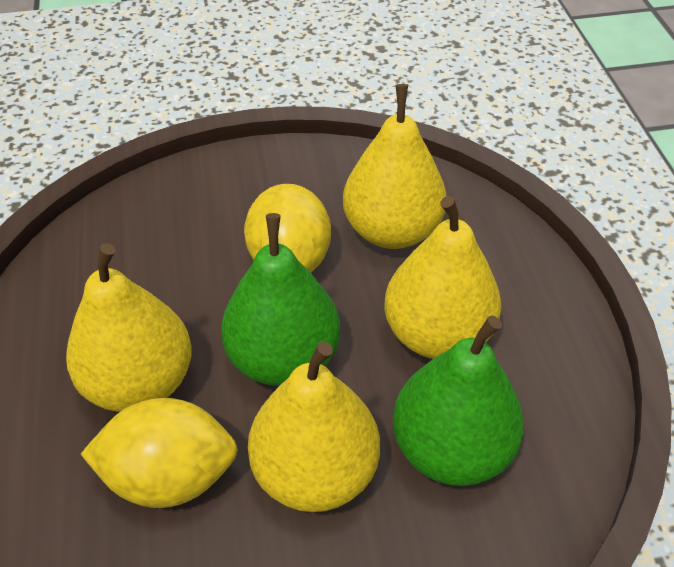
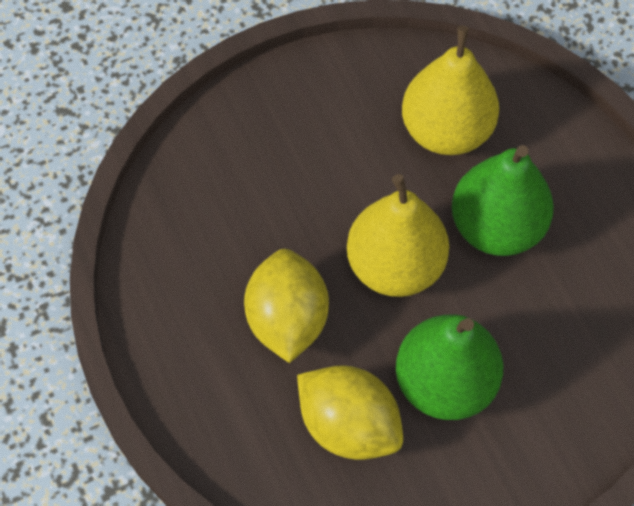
yellow pear: 4 -> 2

